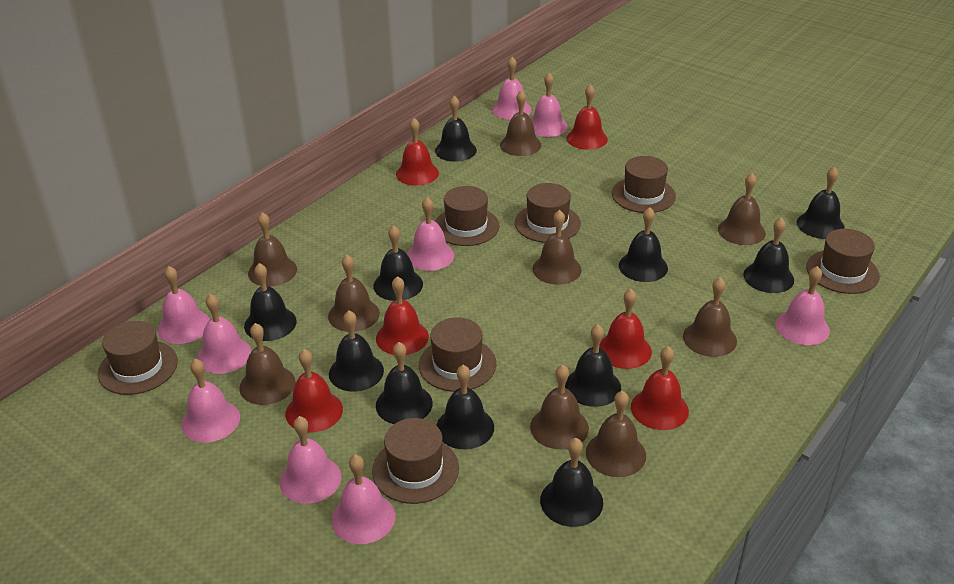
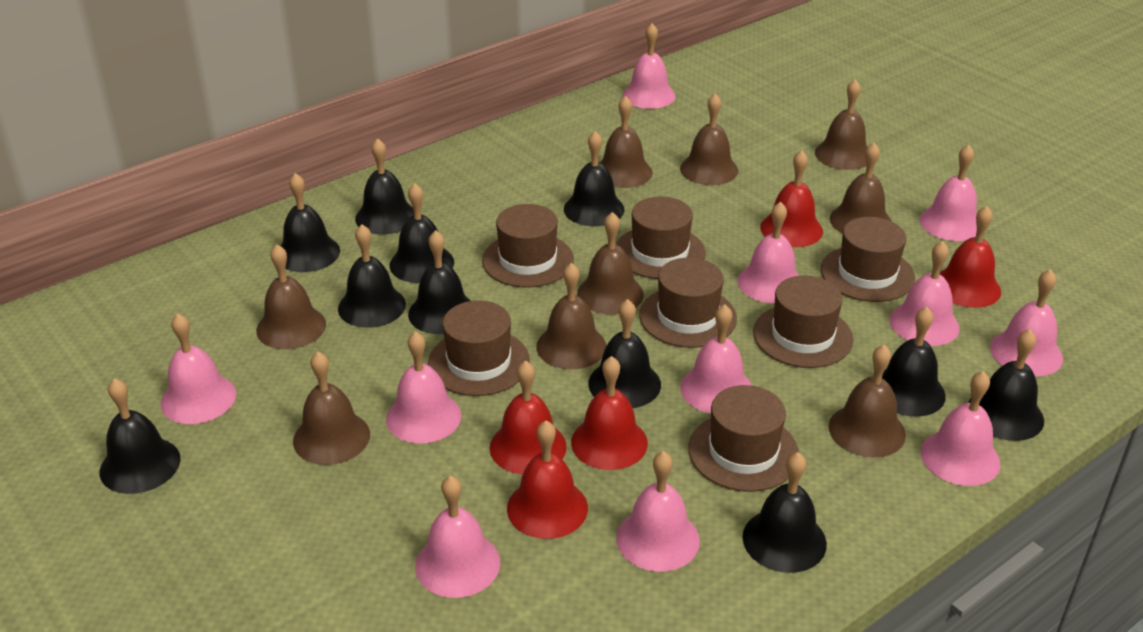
pink bell: 9 -> 11
red bell: 6 -> 5

